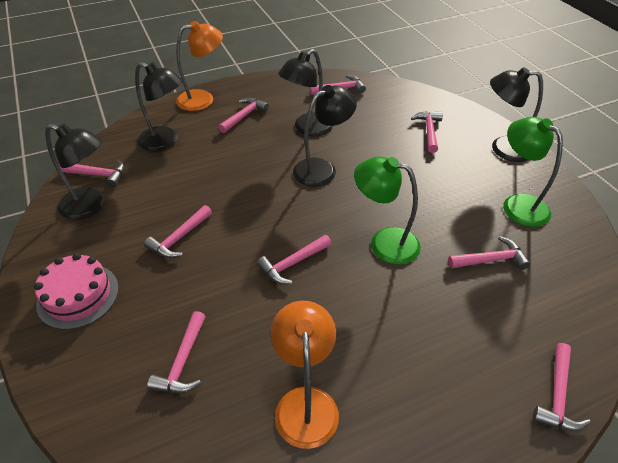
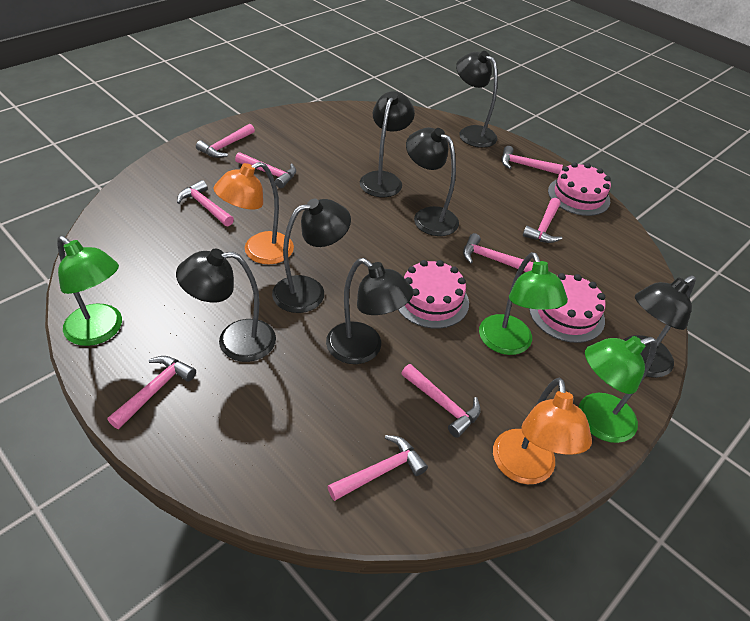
black lamp: 5 -> 7
green lamp: 2 -> 3
pink cake: 1 -> 3

